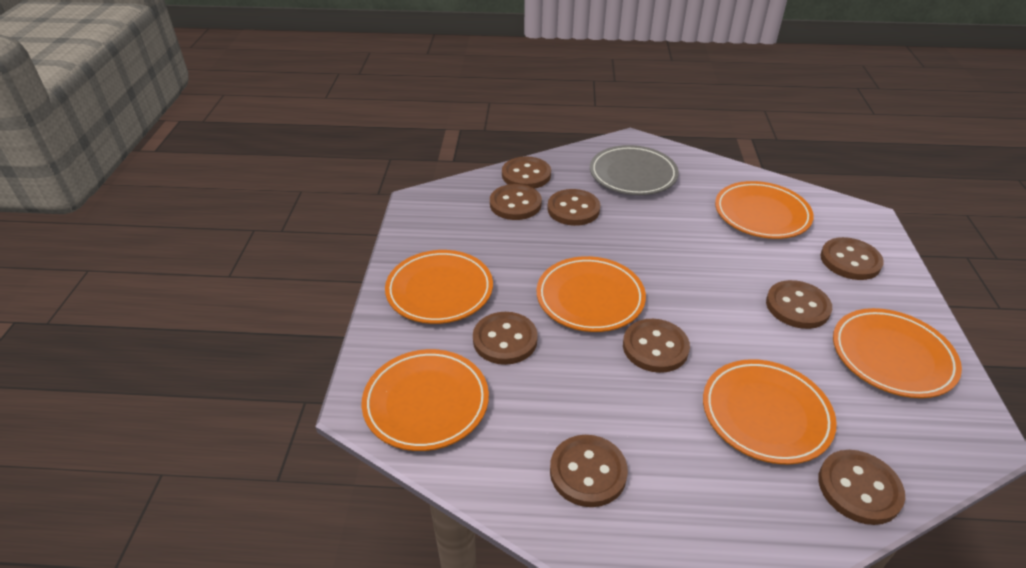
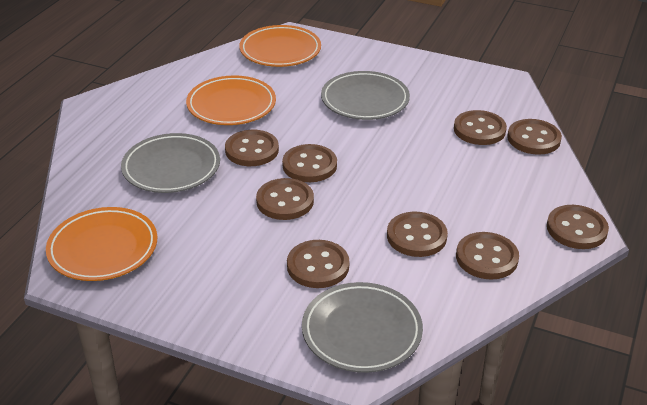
grey plate: 1 -> 3
orange plate: 6 -> 3

